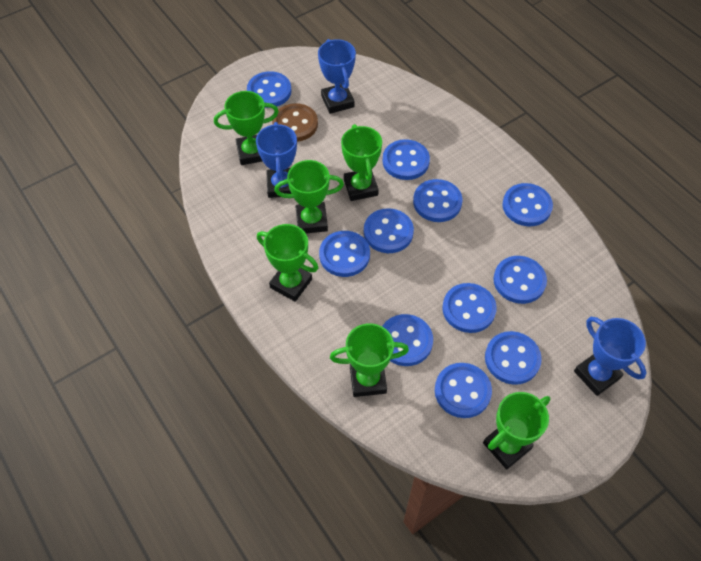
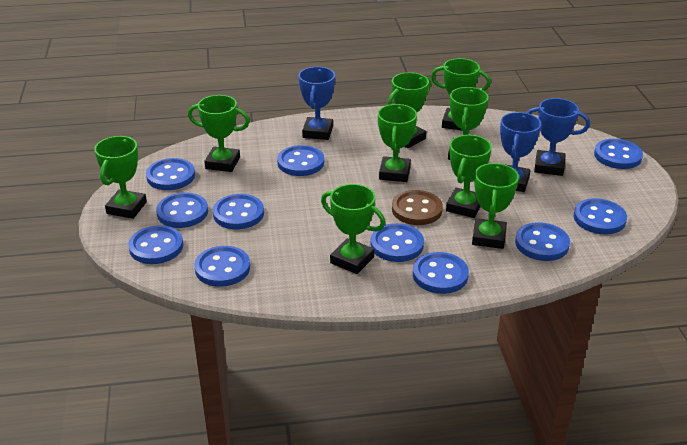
green trophy: 6 -> 9

